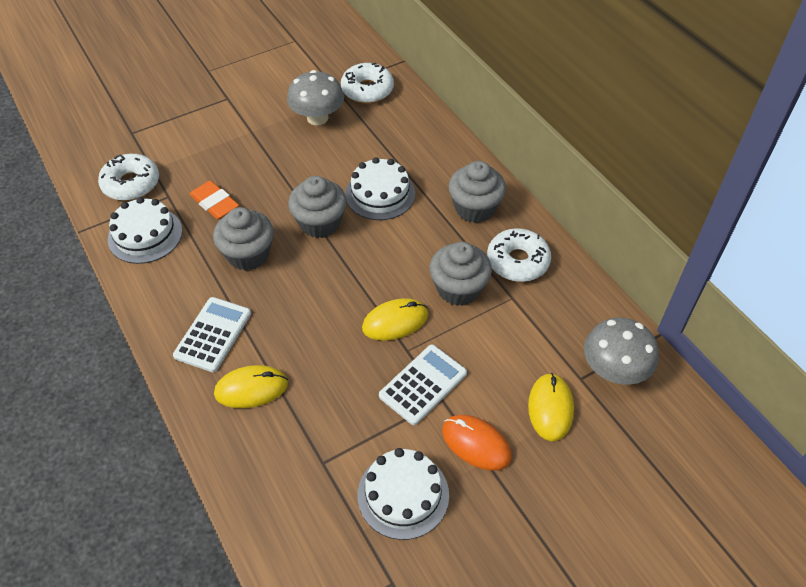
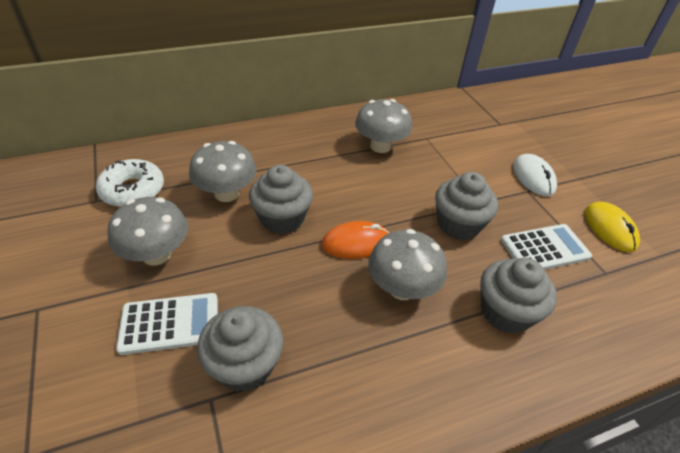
grey mushroom: 2 -> 4
orange eraser: 1 -> 0
white cake: 3 -> 0
white donut: 3 -> 1
white mouse: 0 -> 1
yellow mouse: 3 -> 1

